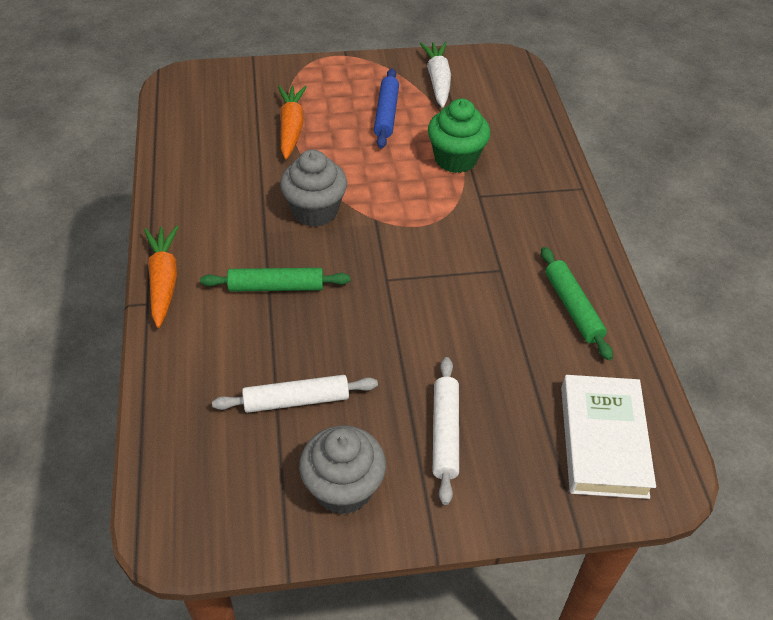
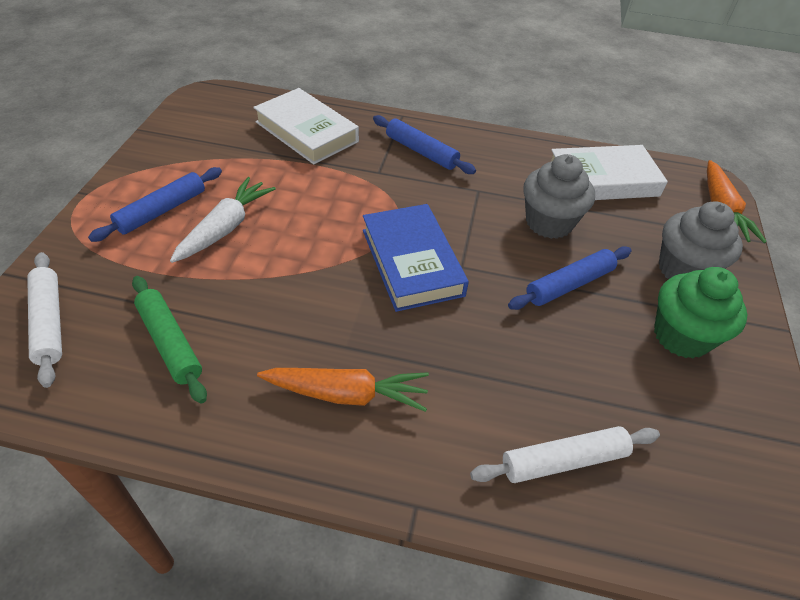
blue book: 0 -> 1
blue rolling pin: 1 -> 3
green rolling pin: 2 -> 1
white book: 1 -> 2

